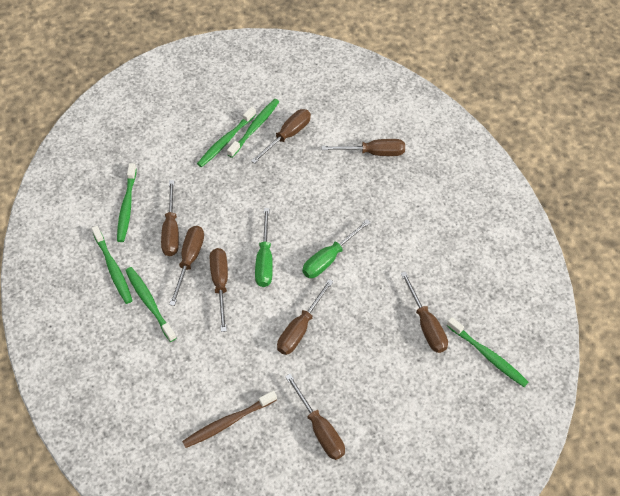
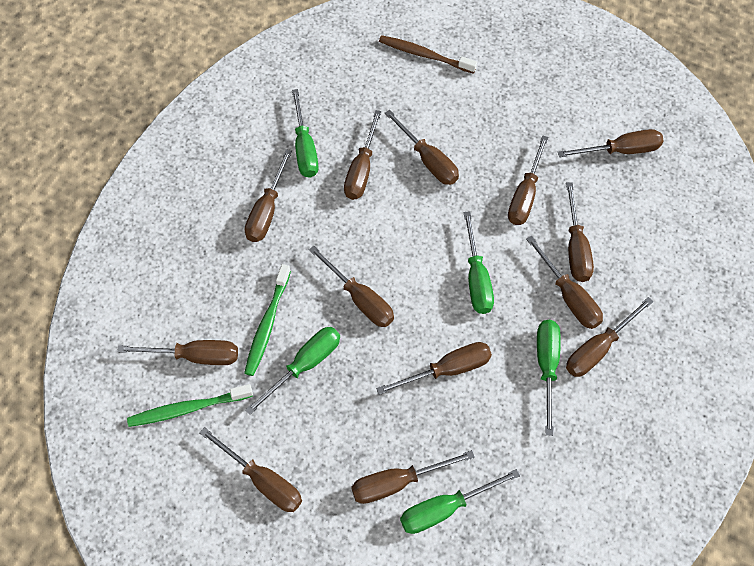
brown screwdriver: 8 -> 13
green screwdriver: 2 -> 5
green toothbrush: 6 -> 2

